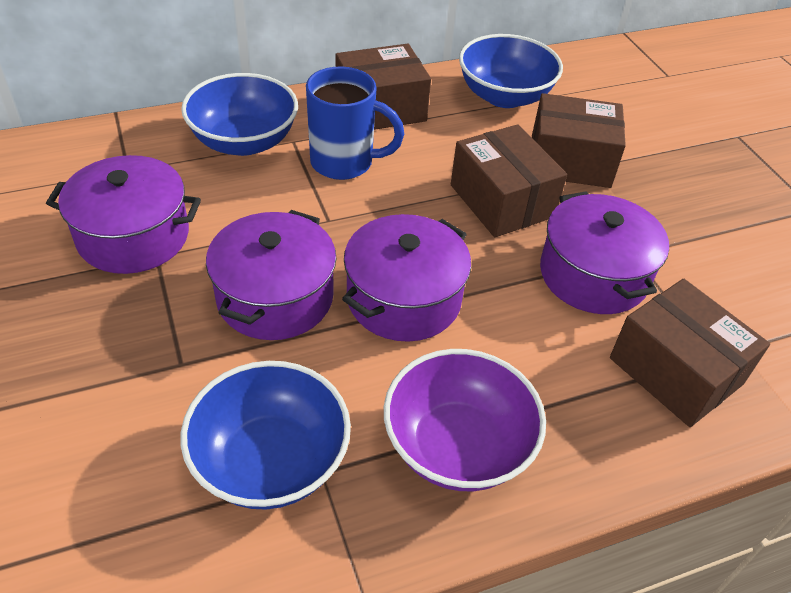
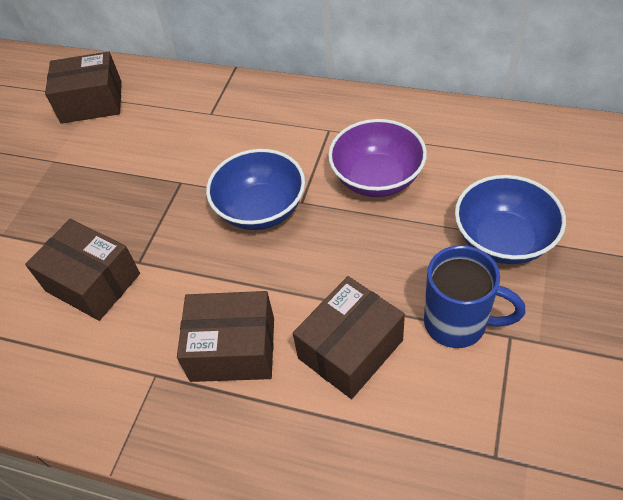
blue bowl: 3 -> 2
purple pot: 4 -> 0

